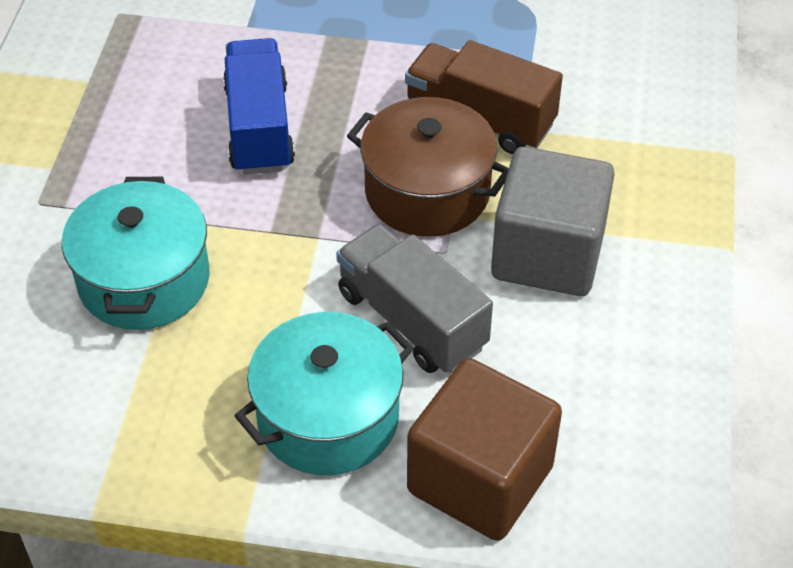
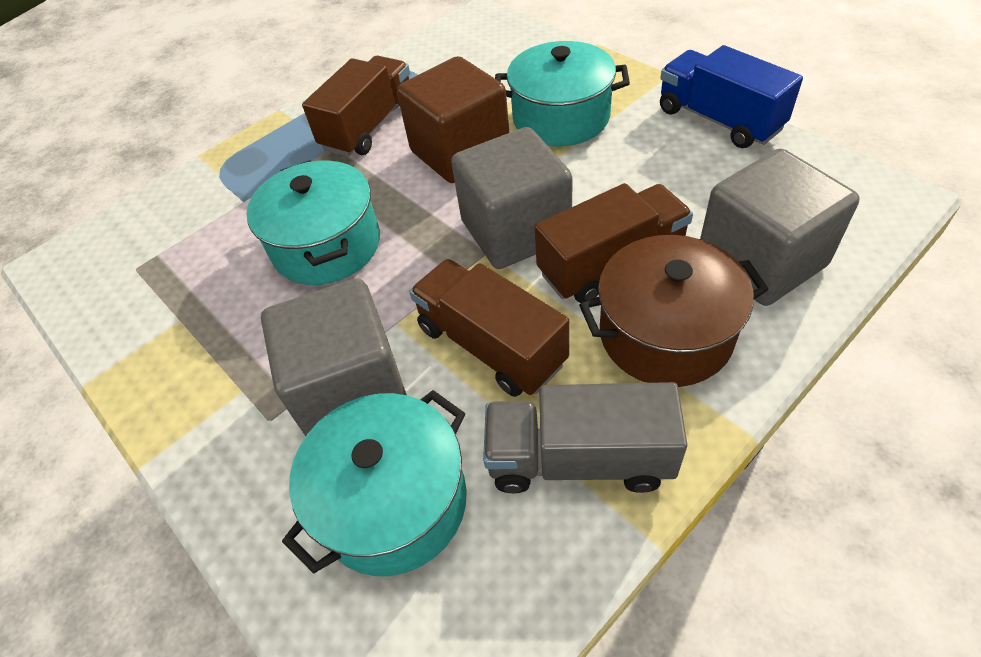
brown truck: 1 -> 3
grey cube: 1 -> 3
turquoise pot: 2 -> 3

